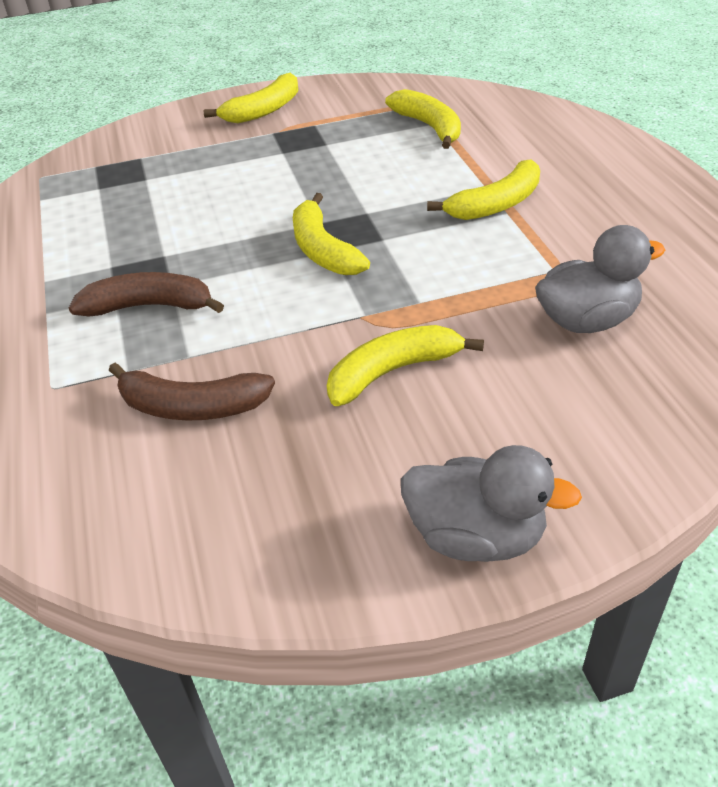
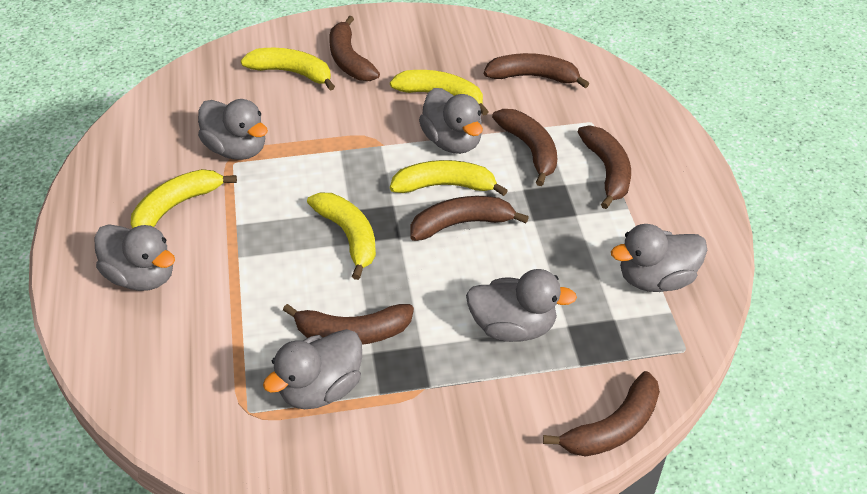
brown banana: 2 -> 7
grey duck: 2 -> 6

